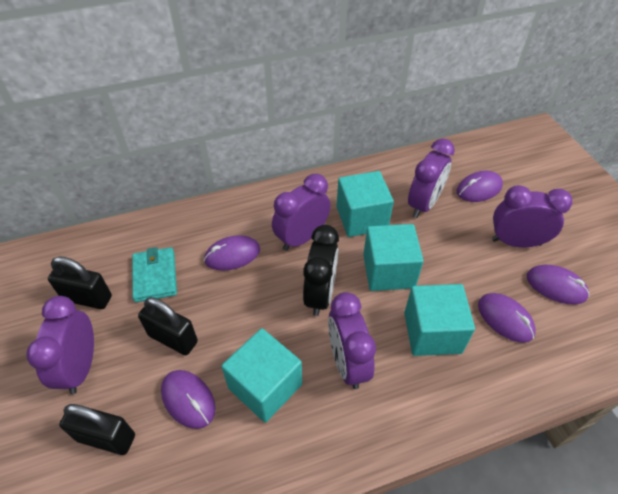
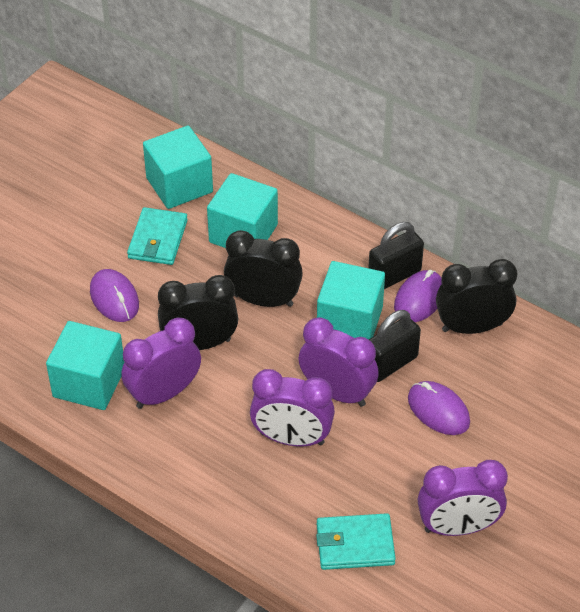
black clock: 1 -> 3
black padlock: 3 -> 2
purple clock: 5 -> 4
purple mouse: 5 -> 3
turquoise wallet: 1 -> 2

